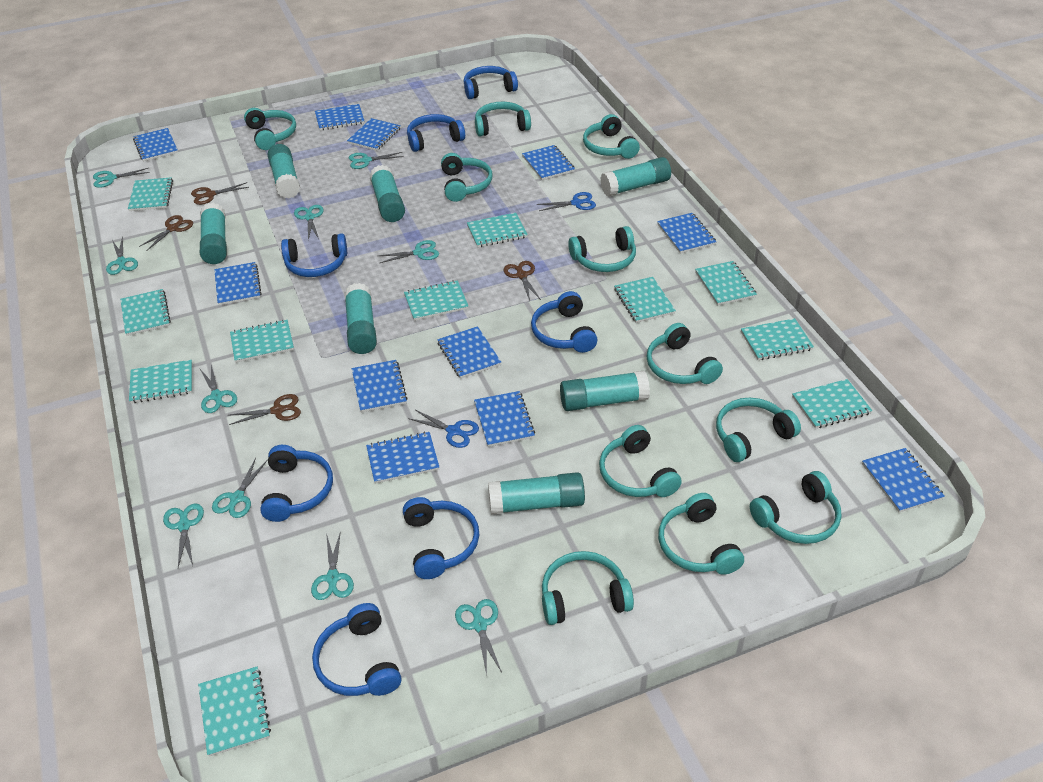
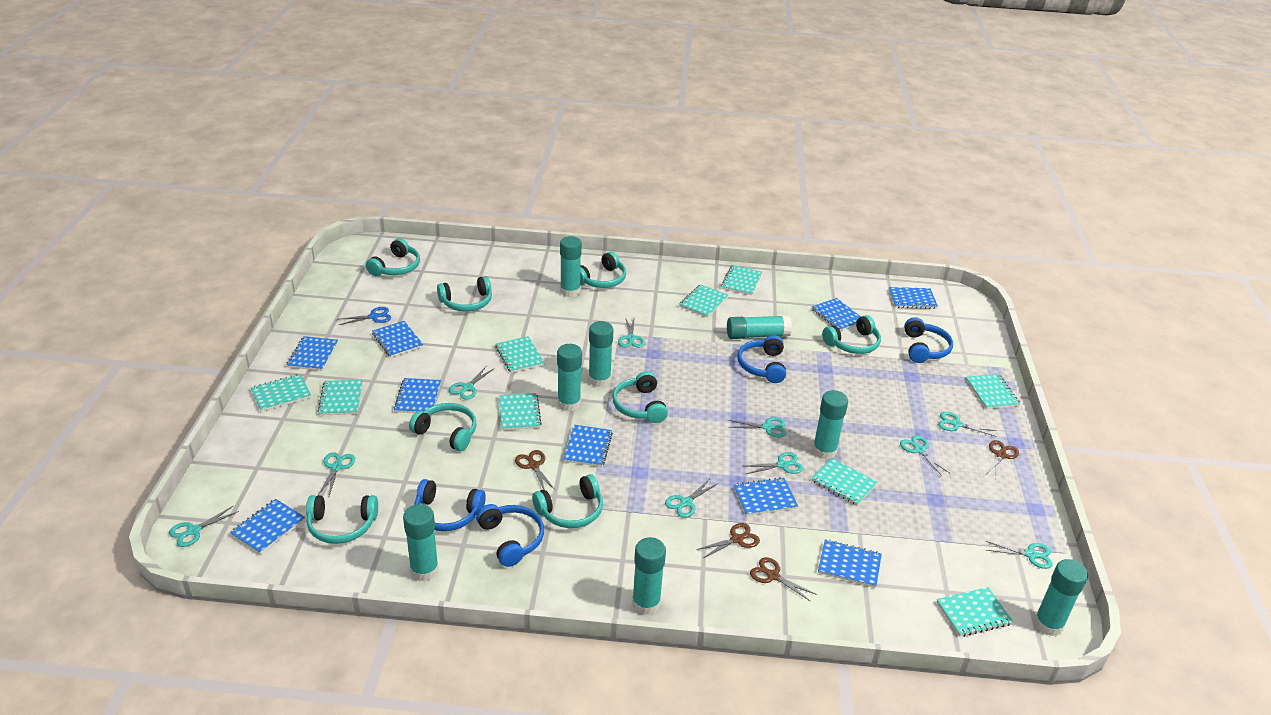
blue headphones: 7 -> 4
blue notebook: 11 -> 9
blue scissors: 2 -> 1
turquoise glue stick: 7 -> 8
turquoise headphones: 11 -> 8
turquoise notebook: 11 -> 9

